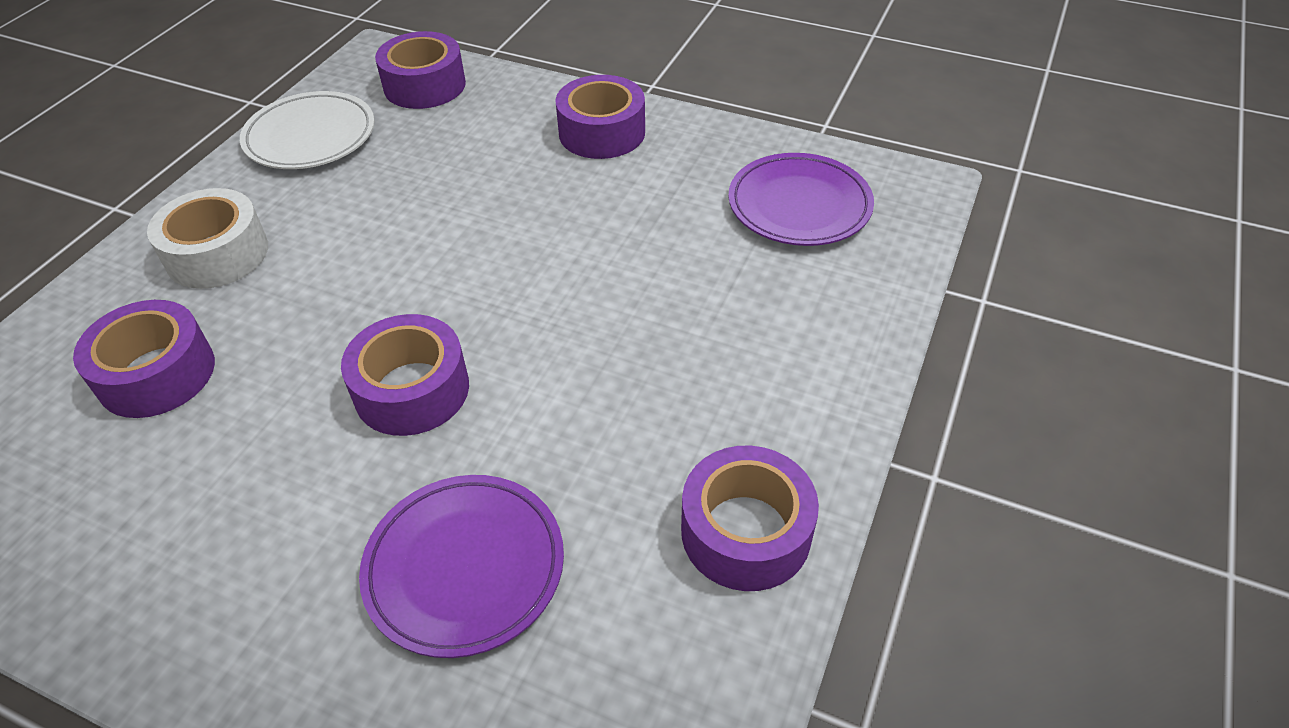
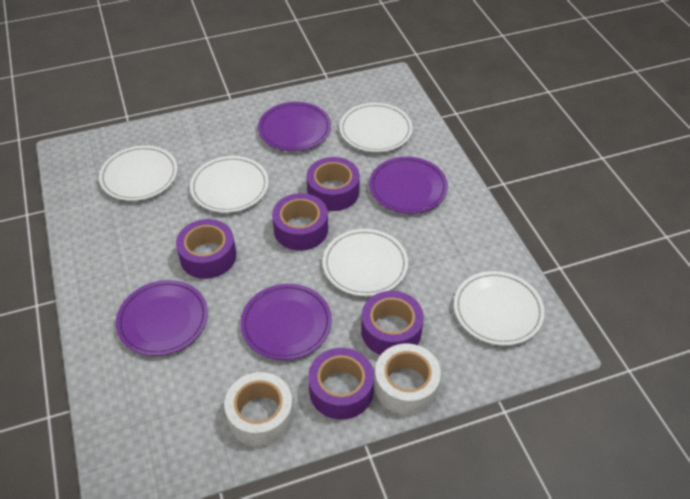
purple plate: 2 -> 4
white plate: 1 -> 5
white tape: 1 -> 2

